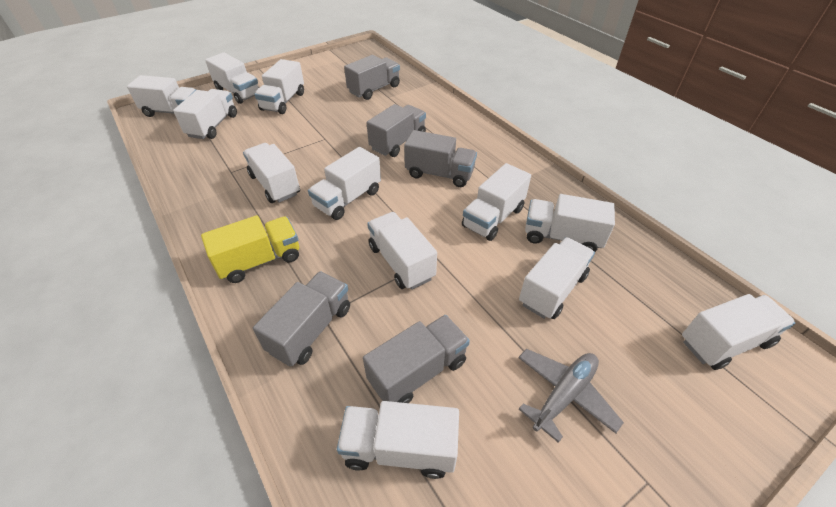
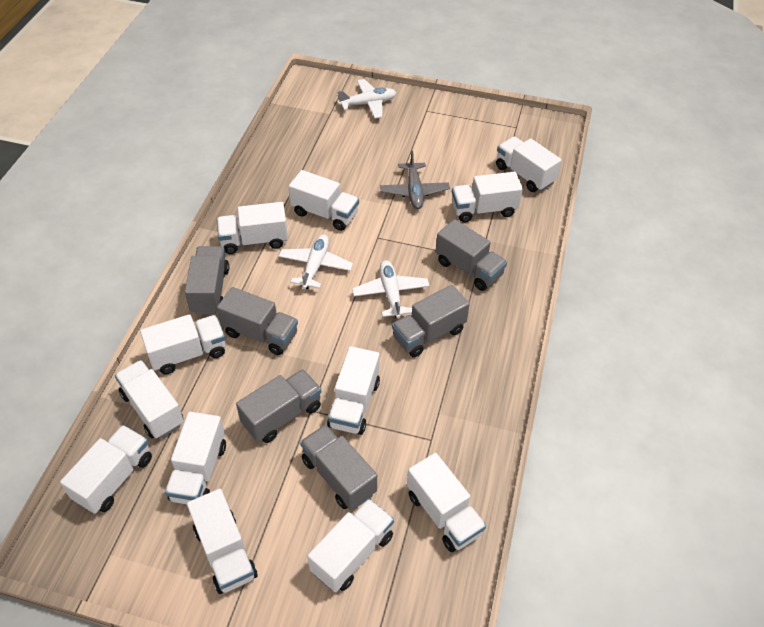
grey truck: 5 -> 6
white plane: 0 -> 3
yellow truck: 1 -> 0

